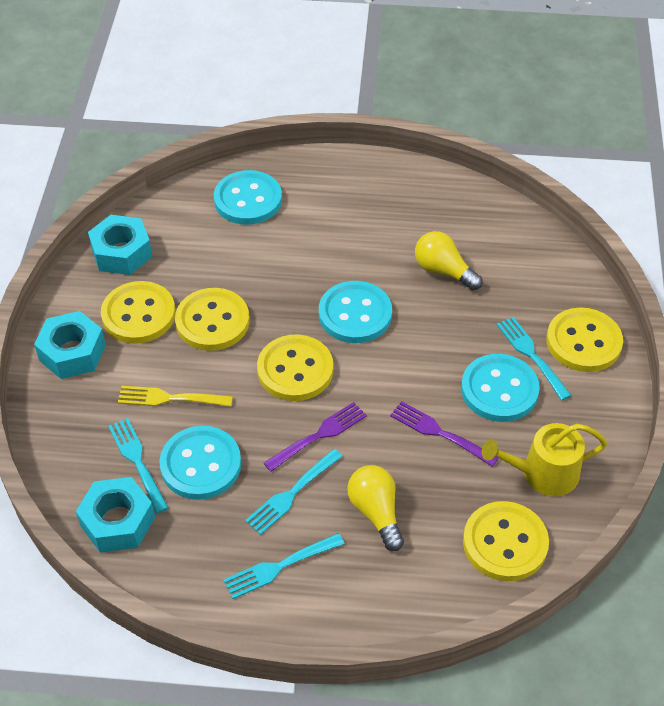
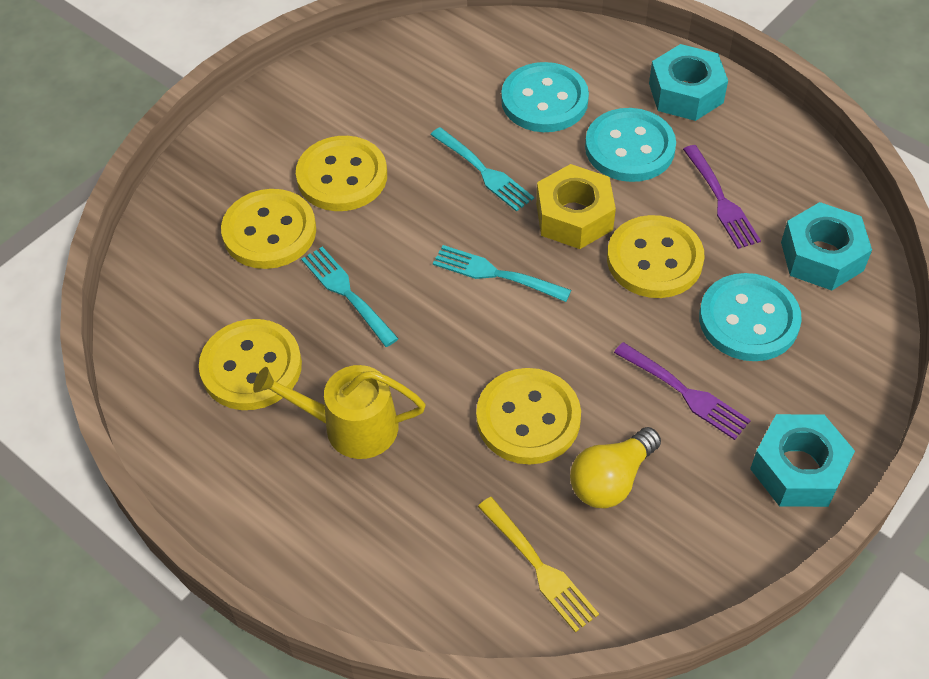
turquoise button: 4 -> 3
turquoise fork: 4 -> 3
yellow light bulb: 2 -> 1
yellow nut: 0 -> 1

